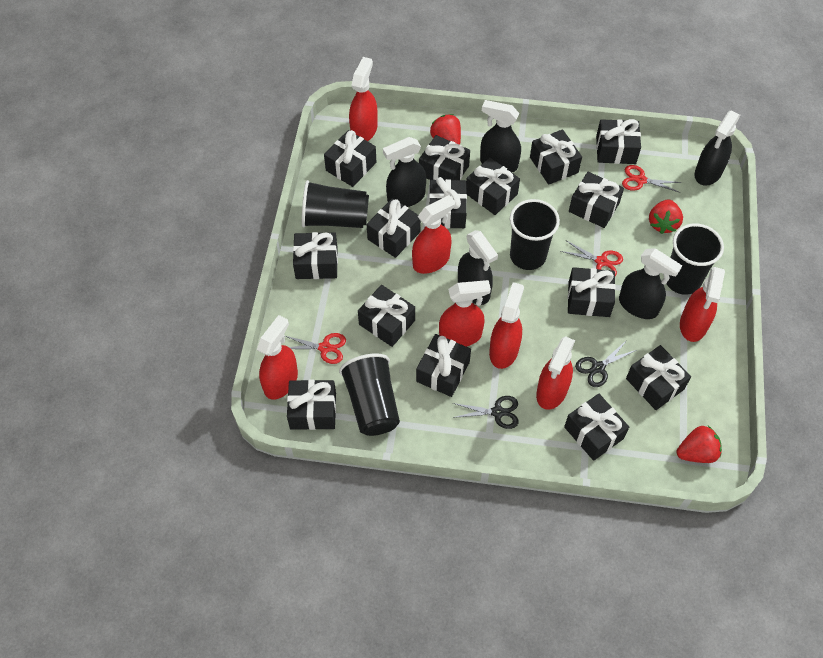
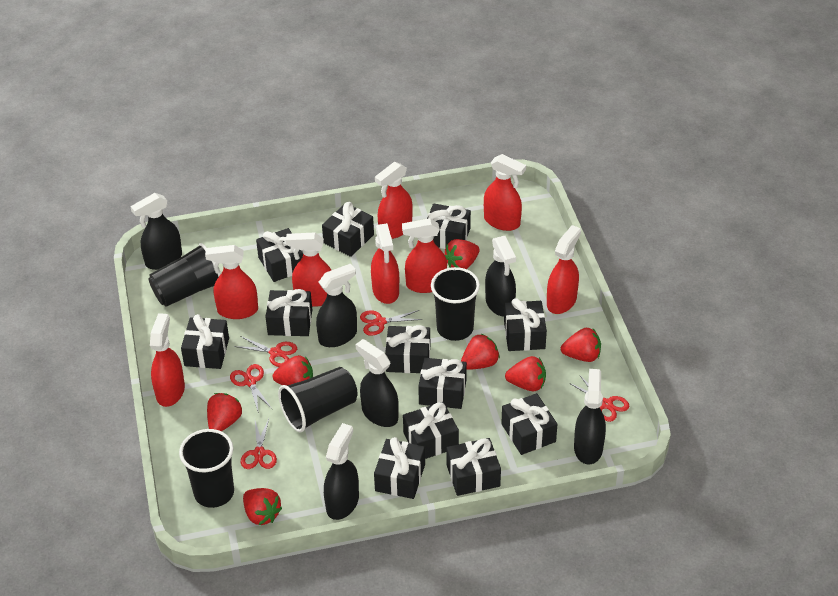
black gift: 15 -> 12
black scissors: 2 -> 0
black spray bottle: 5 -> 6
red scissors: 3 -> 5
red spray bottle: 7 -> 8
red strawberry: 3 -> 7

